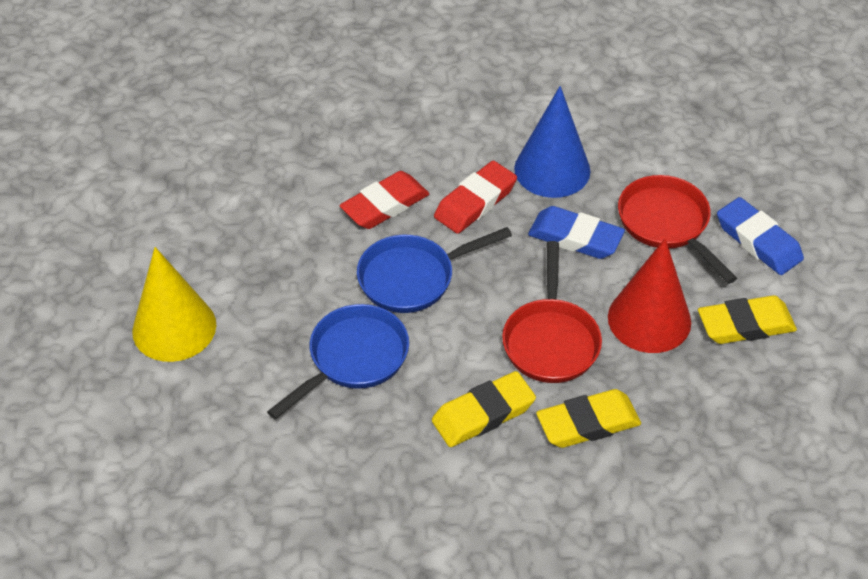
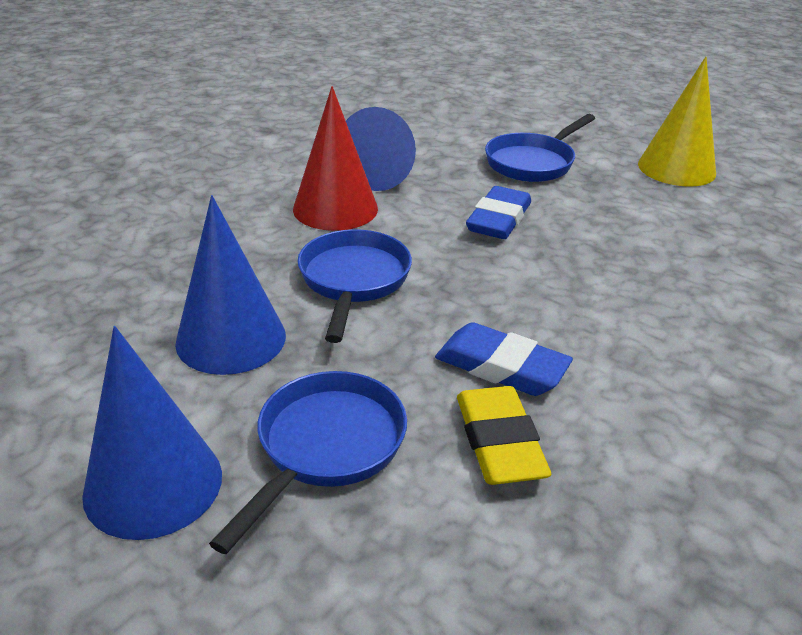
blue cone: 1 -> 3
blue pan: 2 -> 3
red eraser: 2 -> 0
red pan: 2 -> 0
yellow eraser: 3 -> 1

